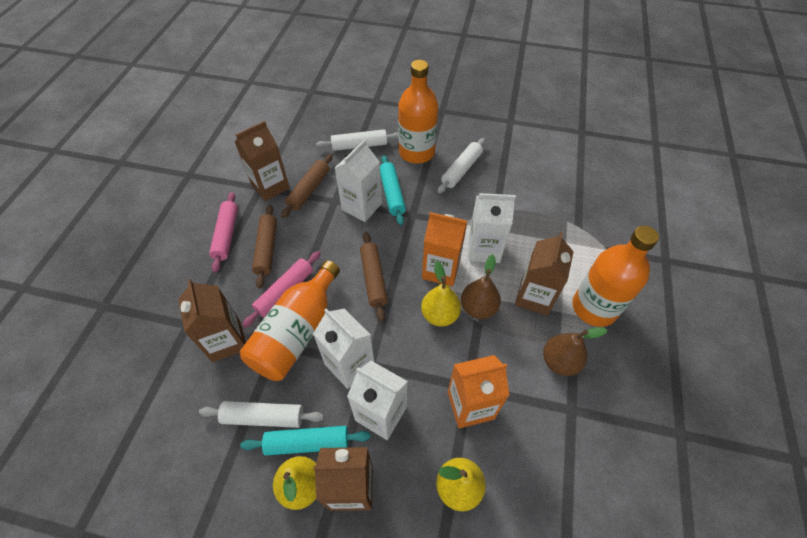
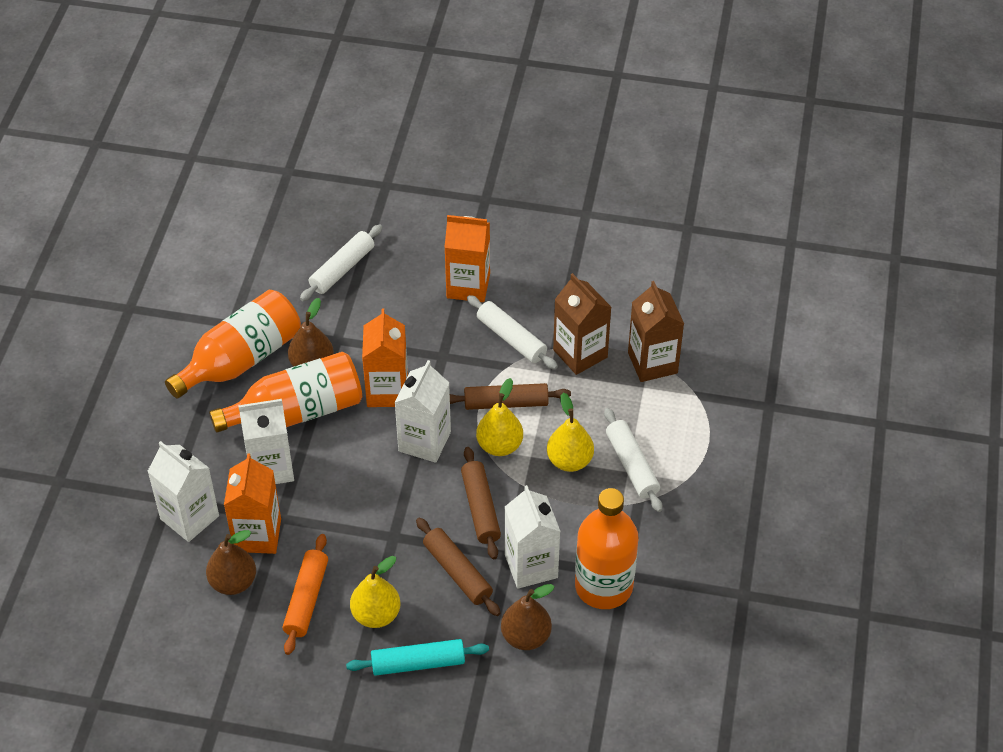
brown carton: 4 -> 2
brown pear: 2 -> 3
orange carton: 2 -> 3
orange rolling pin: 0 -> 1
pink rolling pin: 2 -> 0
turquoise rolling pin: 2 -> 1

